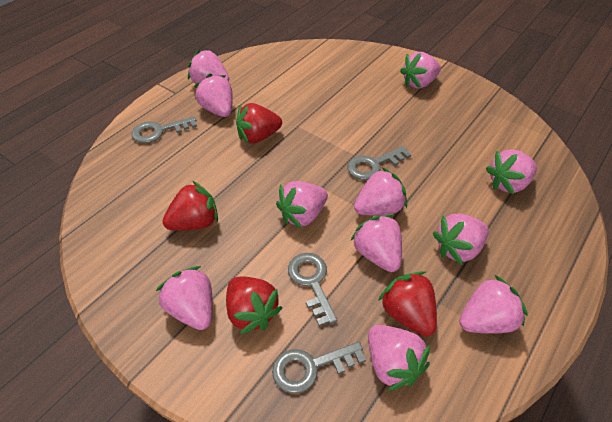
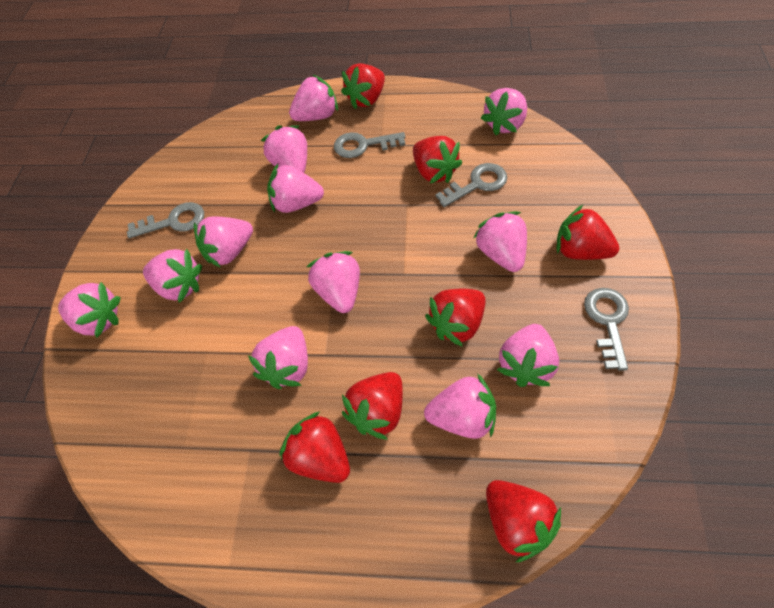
pink strawberry: 11 -> 12
red strawberry: 4 -> 7

